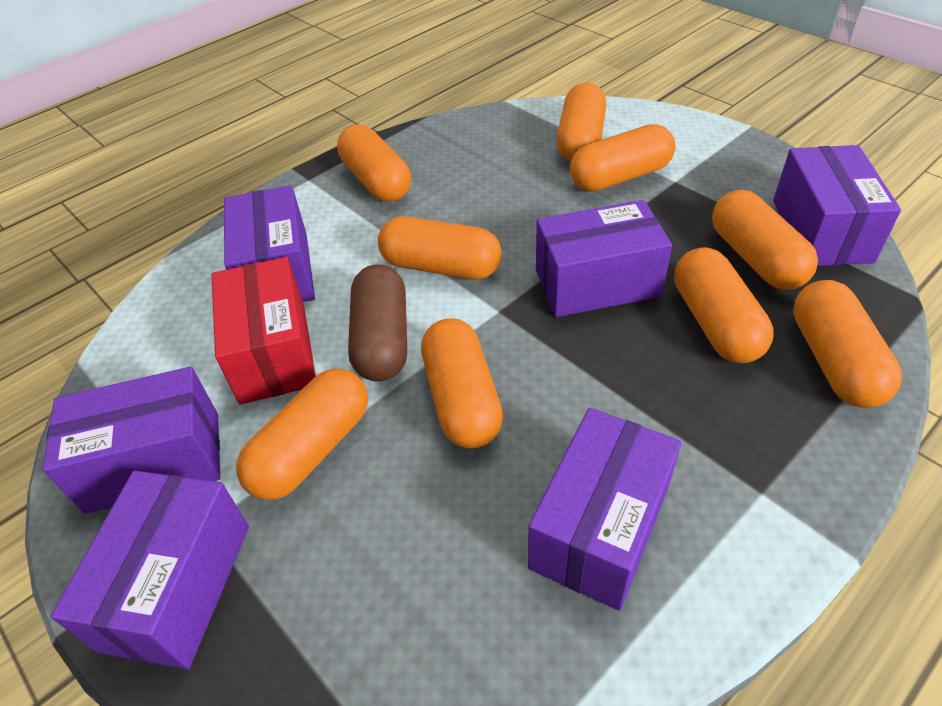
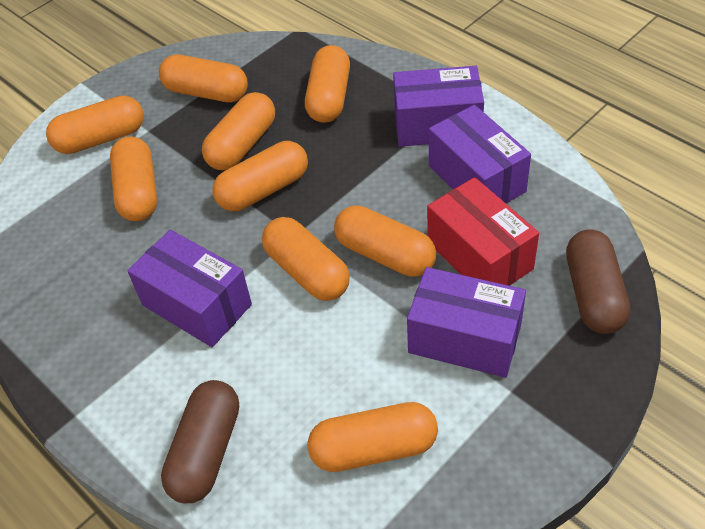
brown capsule: 1 -> 2
purple box: 6 -> 4

